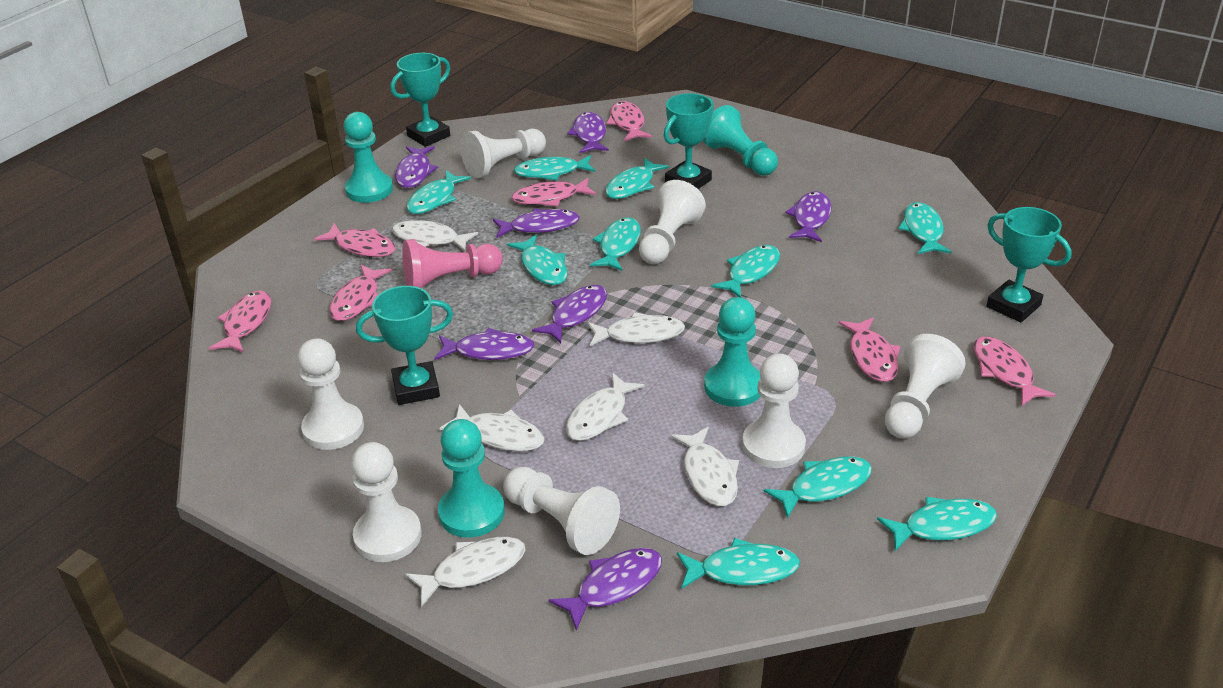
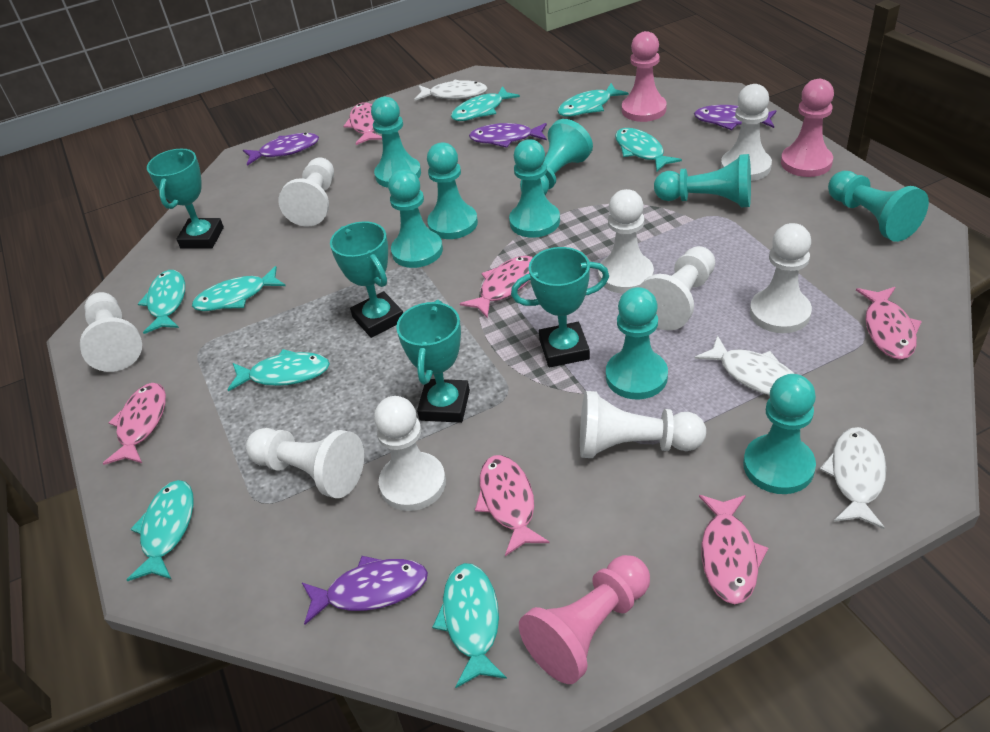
pink fish: 7 -> 6
pink pawn: 1 -> 3
purple fish: 7 -> 4
turquoise fish: 10 -> 8
turquoise pawn: 4 -> 9
white fish: 6 -> 3
white pawn: 7 -> 9

